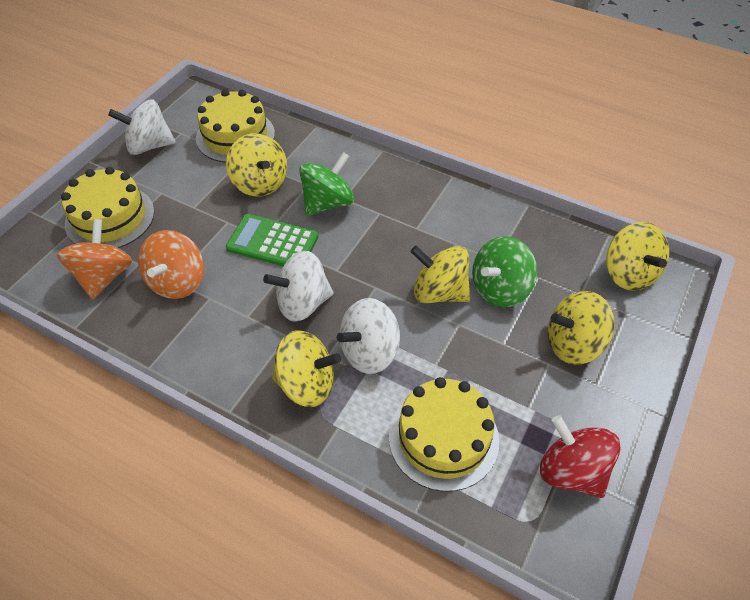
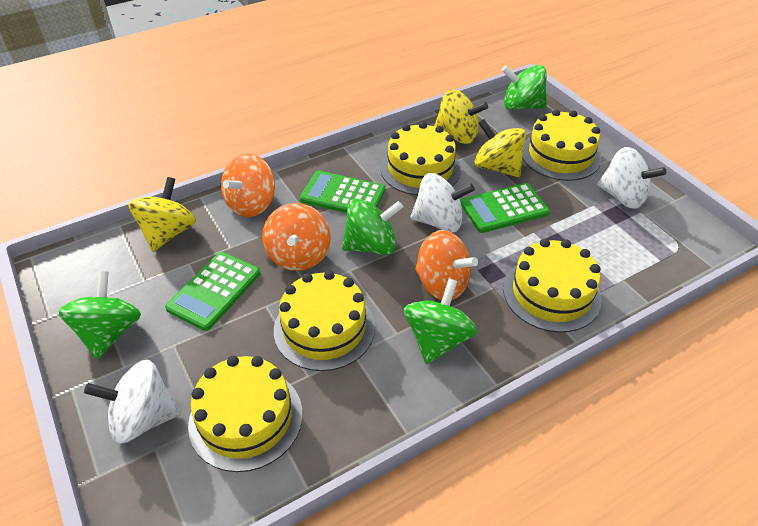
green calculator: 1 -> 3
green spinning top: 2 -> 4
orange spinning top: 2 -> 3
red spinning top: 1 -> 0
yellow cake: 3 -> 5
yellow spinning top: 5 -> 3

